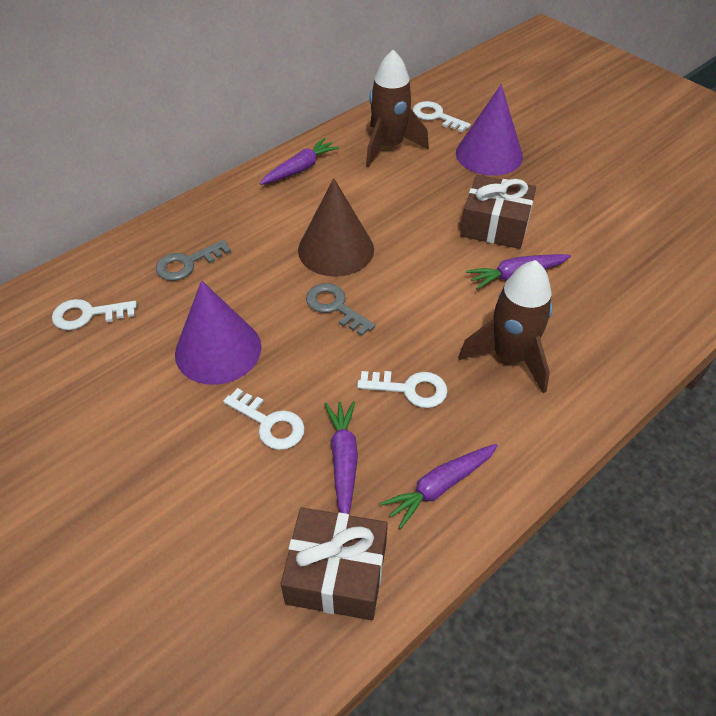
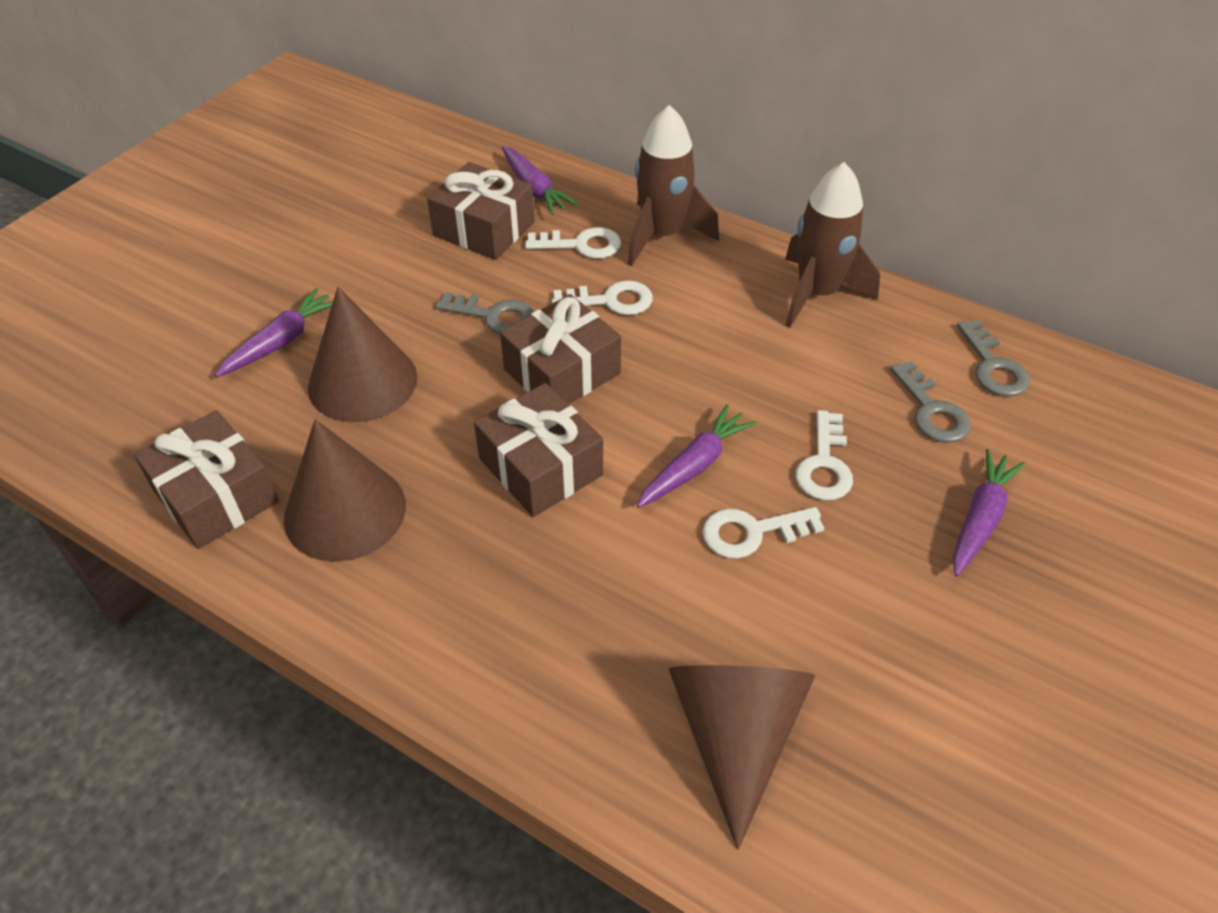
brown cone: 1 -> 3
brown gift: 2 -> 4
grey key: 2 -> 3
purple cone: 2 -> 0

